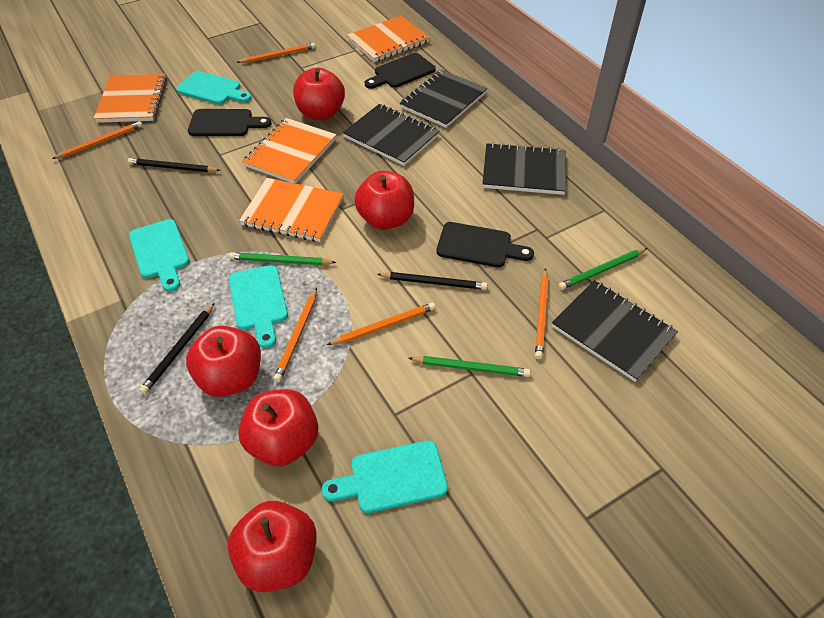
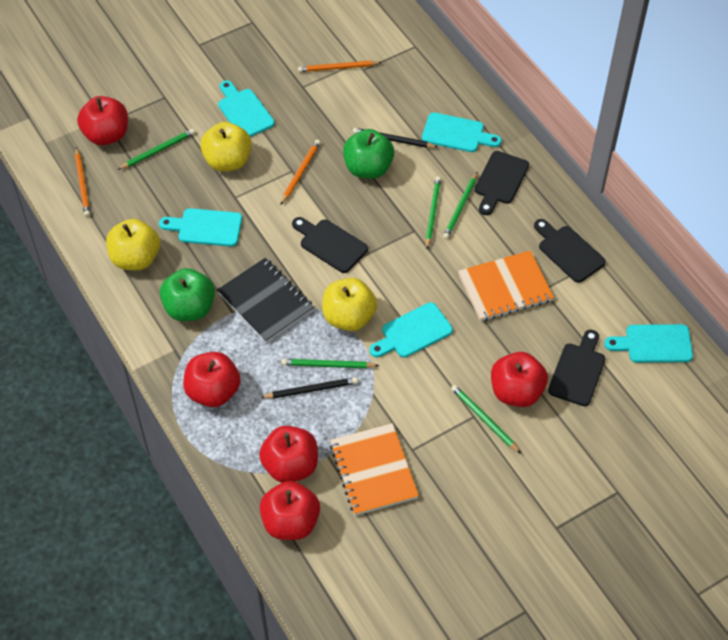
black cutting board: 3 -> 4
black notebook: 4 -> 1
black pencil: 3 -> 2
green apple: 0 -> 2
green pencil: 3 -> 5
orange notebook: 4 -> 2
orange pencil: 5 -> 3
turquoise cutting board: 4 -> 5
yellow apple: 0 -> 3

